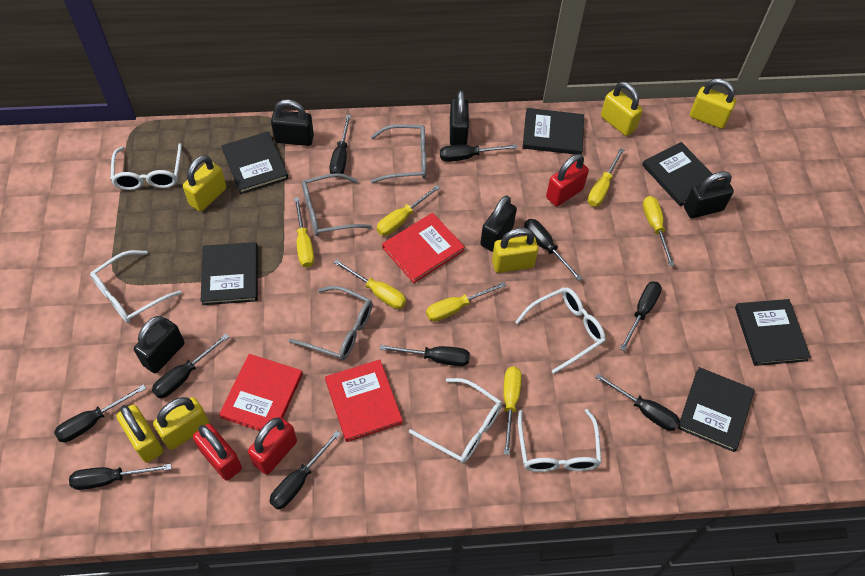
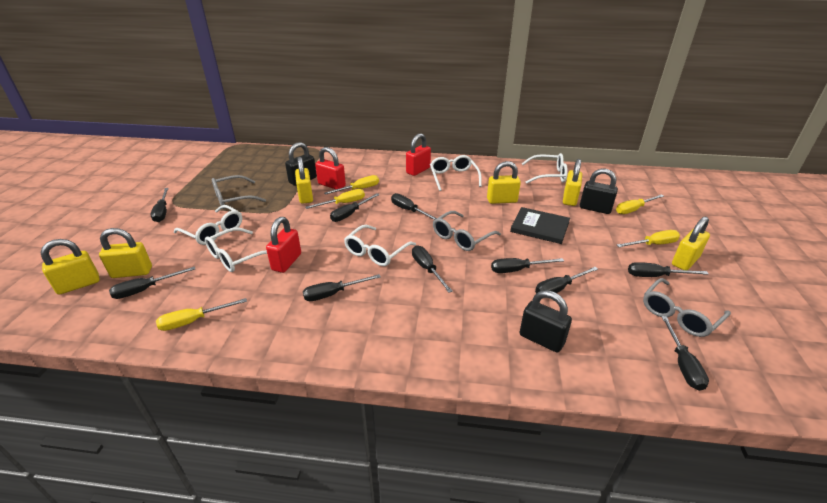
black book: 6 -> 1
black padlock: 5 -> 3
red book: 3 -> 0
yellow screwdriver: 7 -> 5

